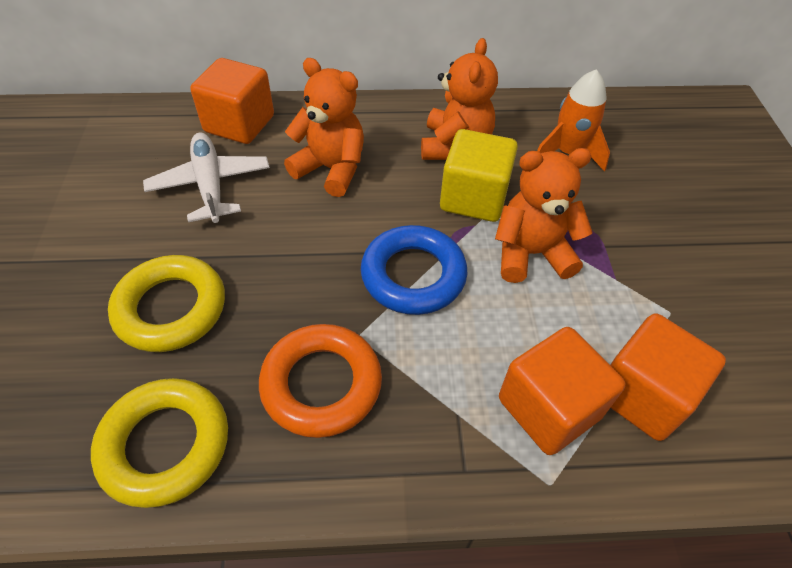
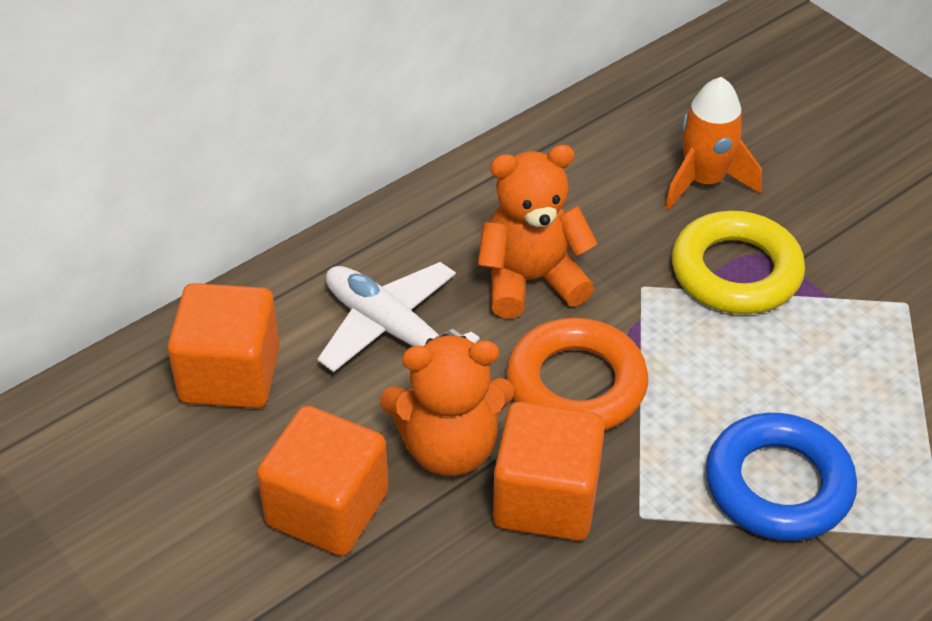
orange teddy bear: 3 -> 2
yellow cube: 1 -> 0
yellow ring: 2 -> 1

